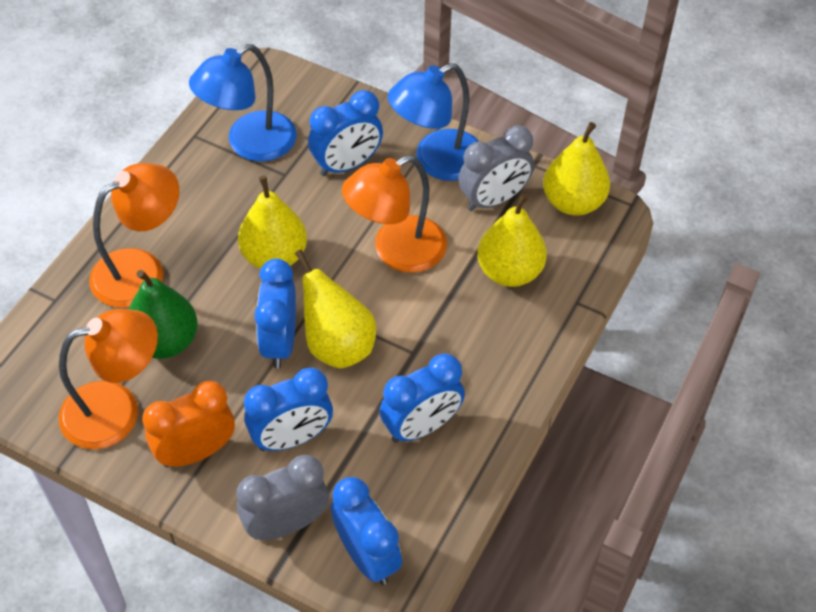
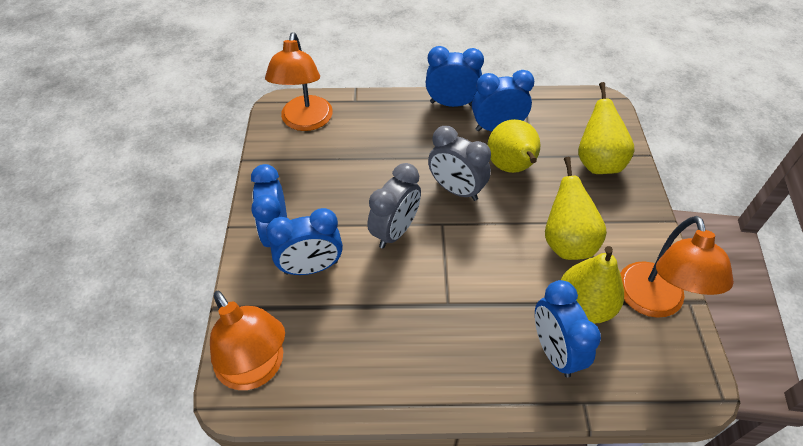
blue lamp: 2 -> 0
green pear: 1 -> 0
orange clock: 1 -> 0

